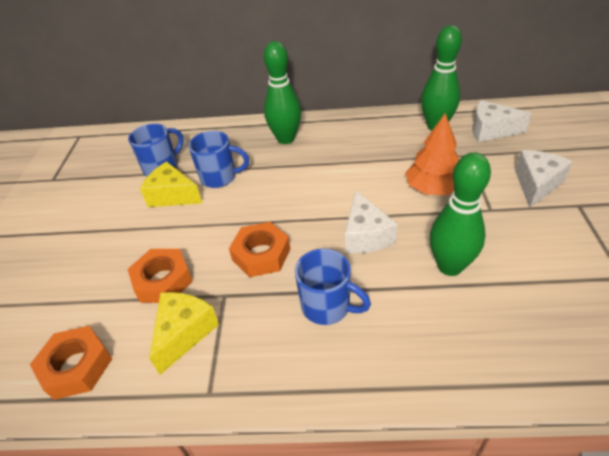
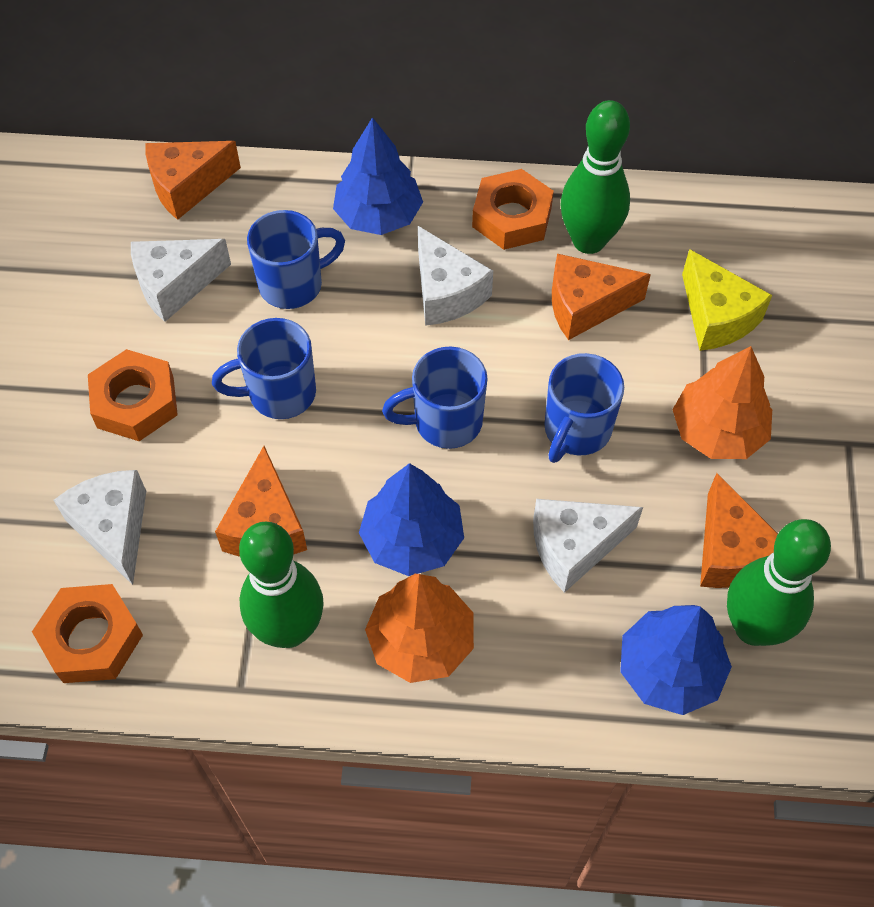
blue mug: 3 -> 4
blue tree: 0 -> 3
orange cheese: 0 -> 4
orange tree: 1 -> 2
white cheese: 3 -> 4
yellow cheese: 2 -> 1

